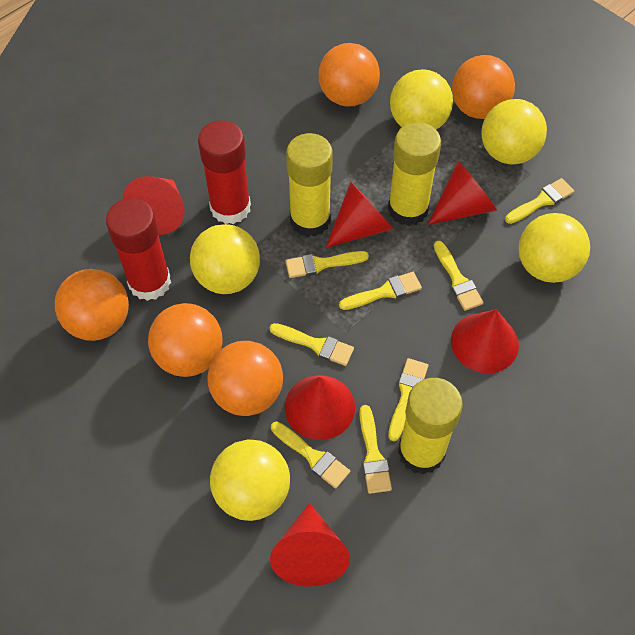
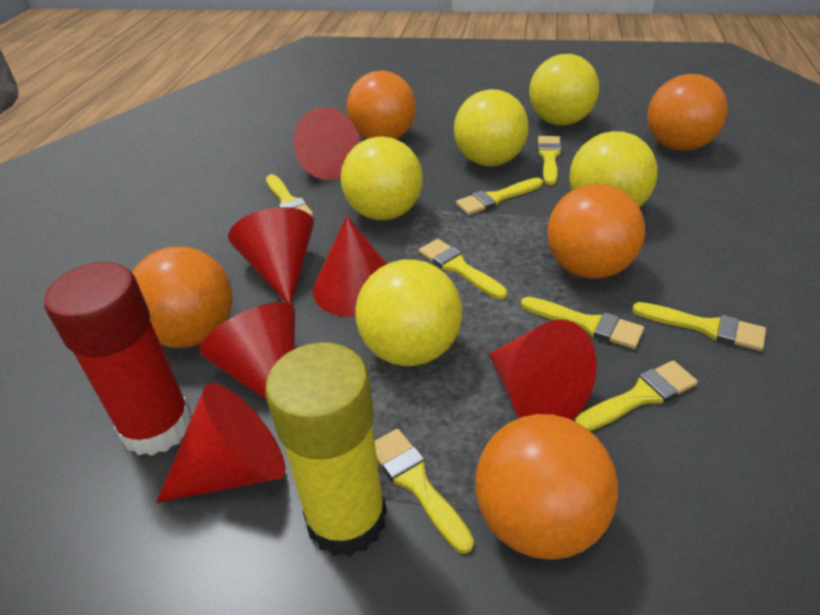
red glue stick: 2 -> 1
yellow glue stick: 3 -> 1

